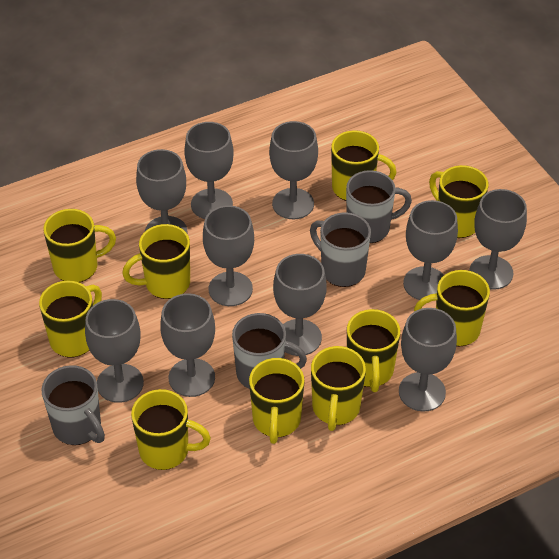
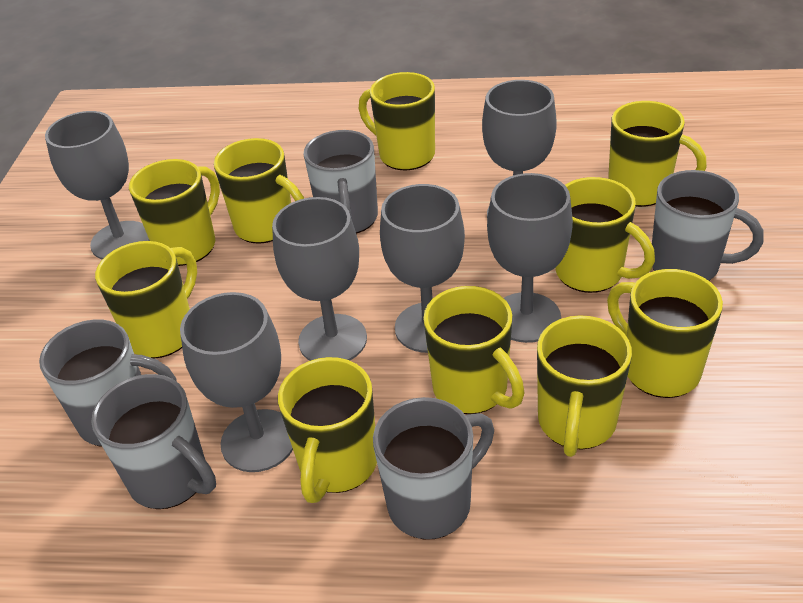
grey goblet: 10 -> 6
grey mug: 4 -> 5

